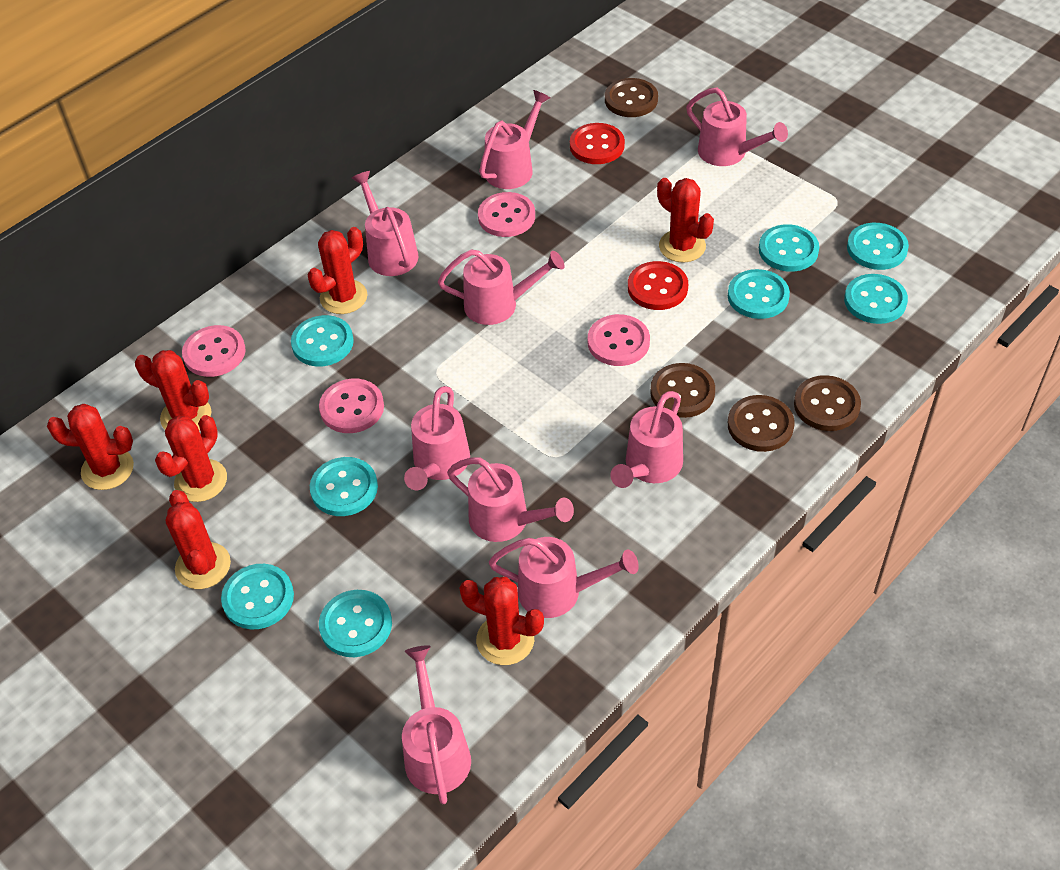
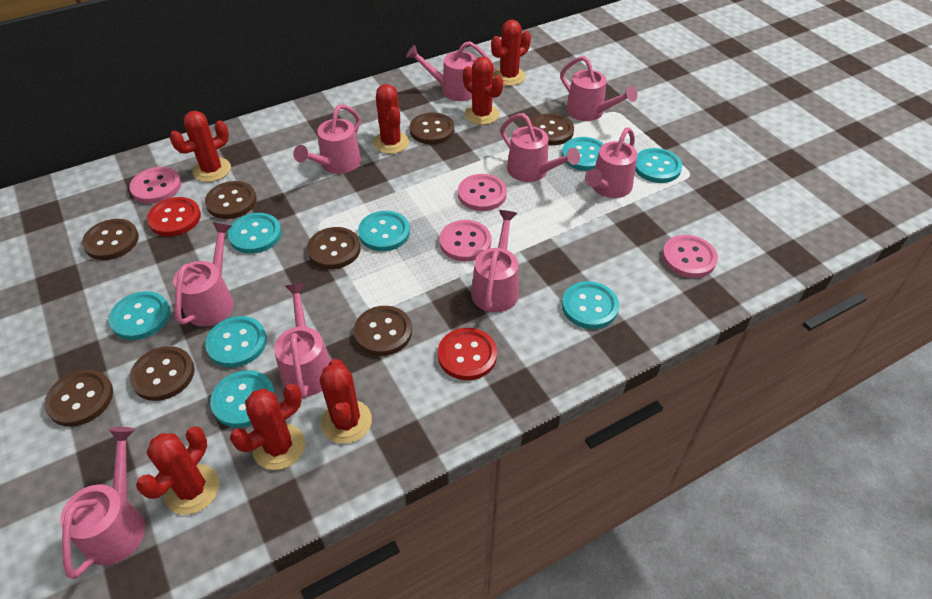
brown button: 4 -> 8

